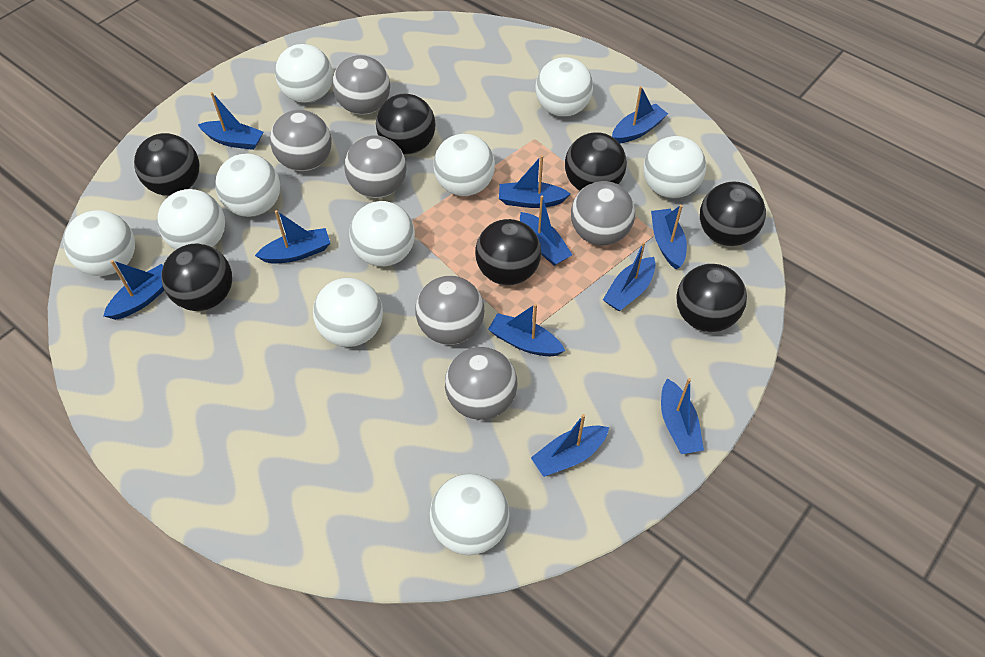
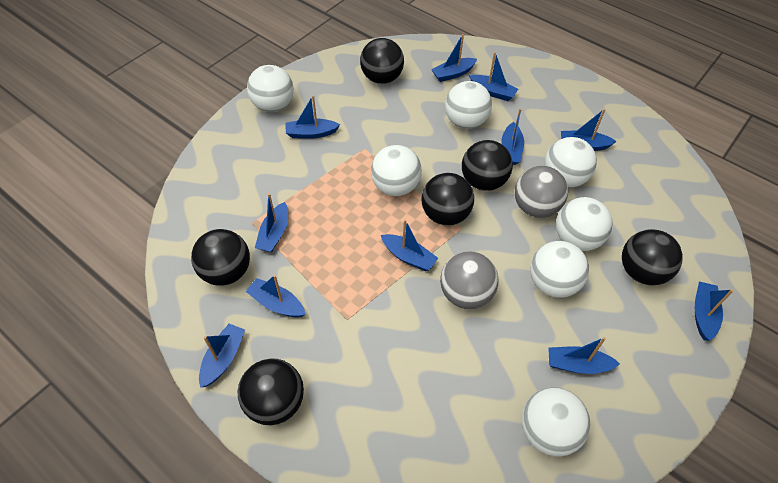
black ball: 7 -> 6
grey ball: 6 -> 2
white ball: 10 -> 7

